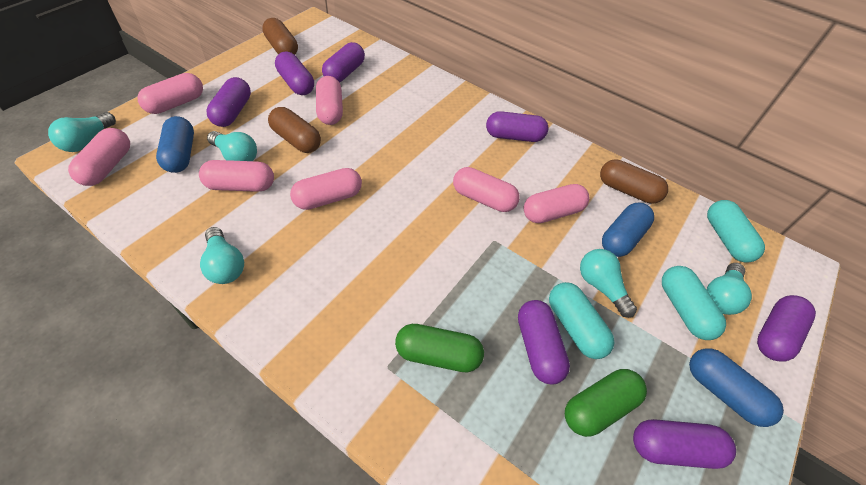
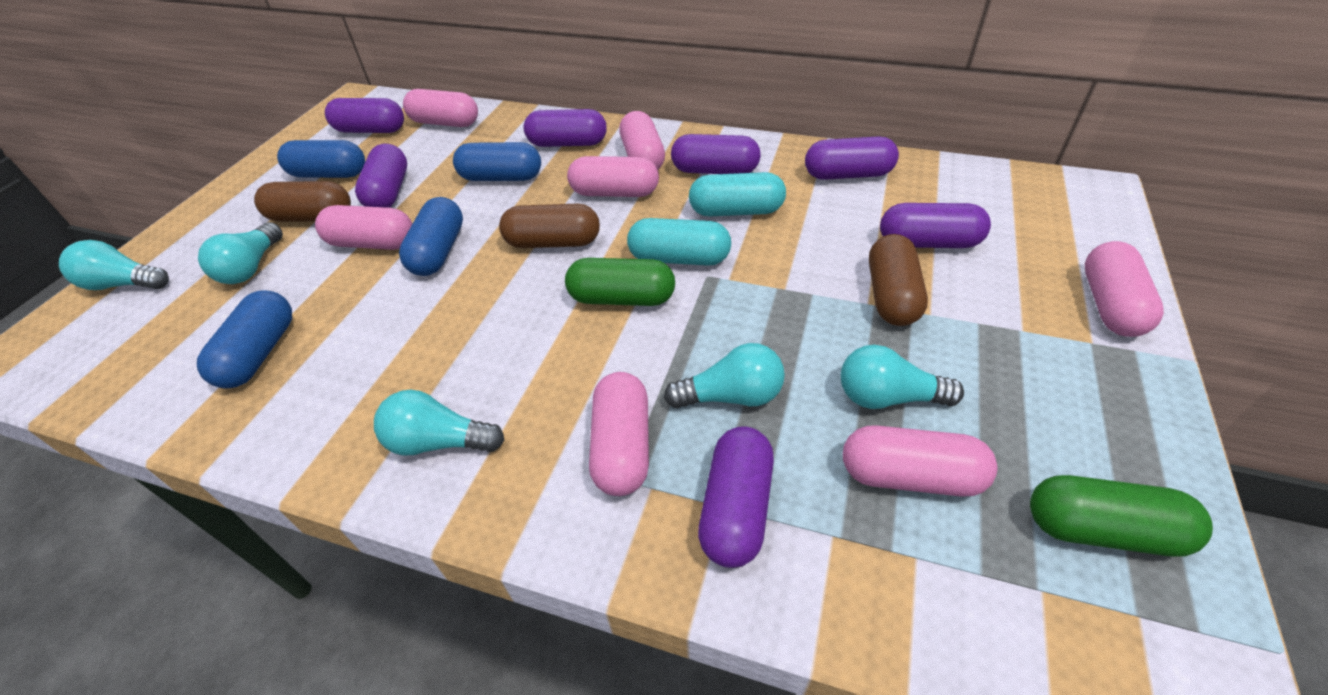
blue capsule: 3 -> 4
turquoise capsule: 3 -> 2

